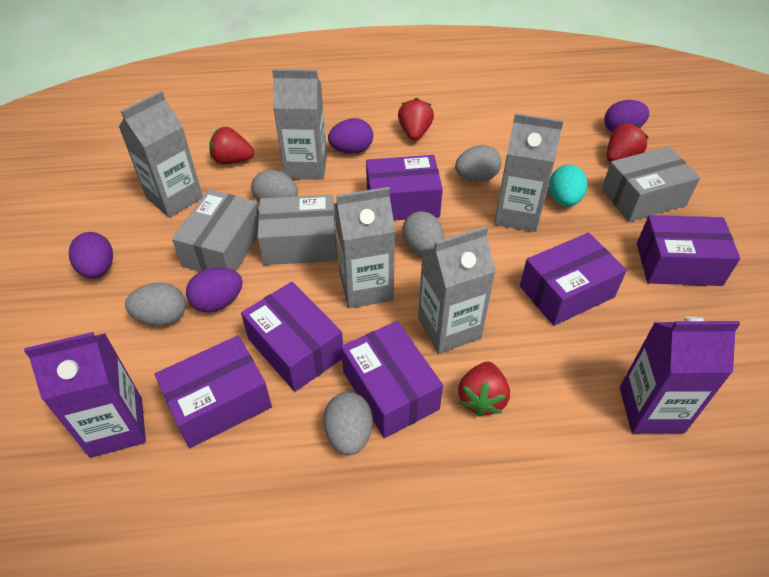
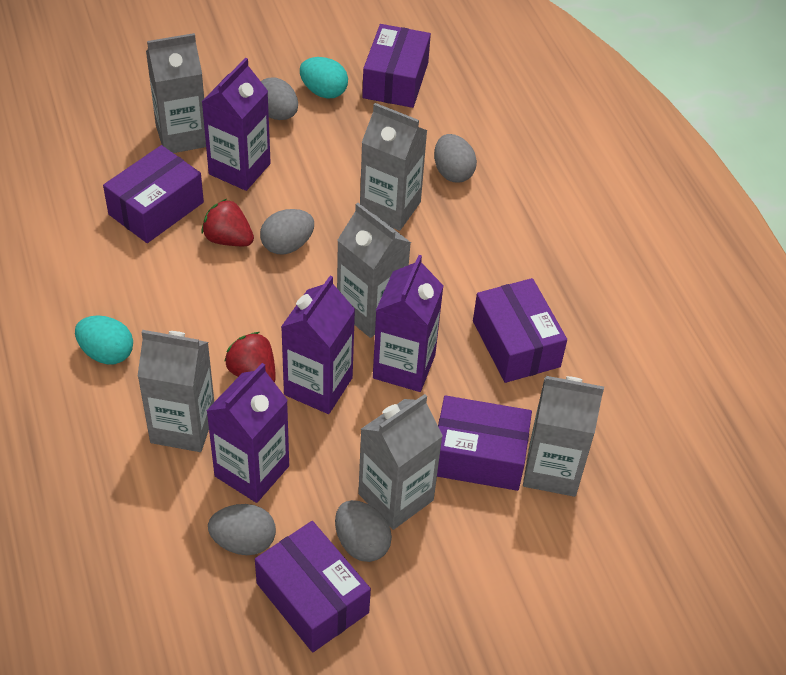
grey box: 3 -> 0
grey carton: 5 -> 6
purple box: 6 -> 5
purple carton: 2 -> 4
purple egg: 4 -> 0
red strawberry: 4 -> 2
turquoise egg: 1 -> 2

